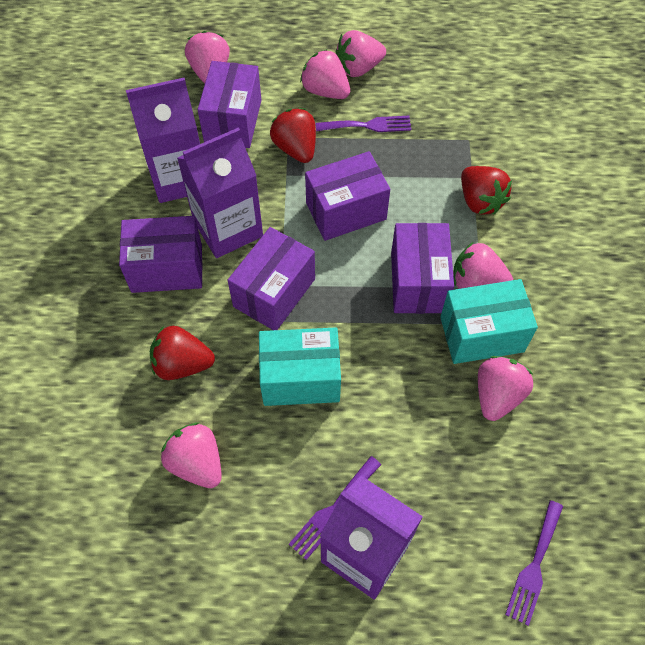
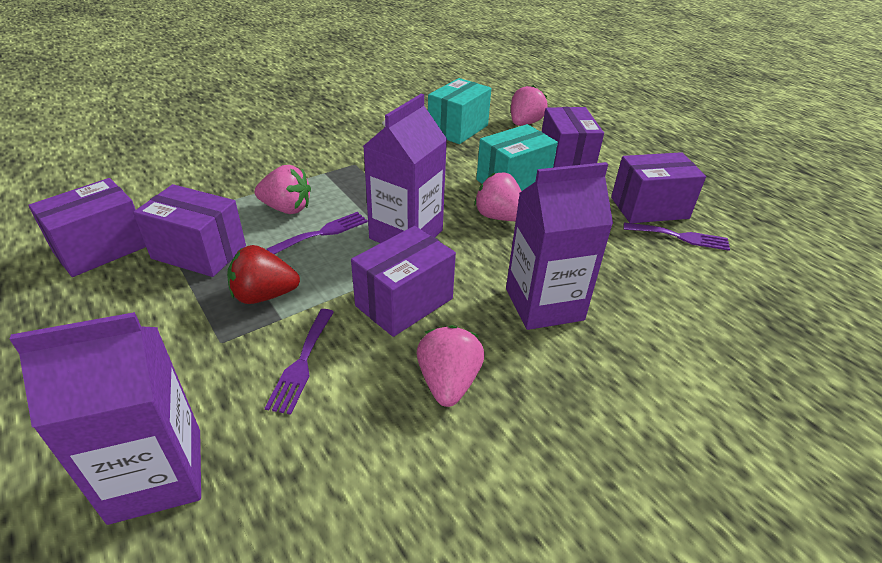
pink strawberry: 6 -> 4
red strawberry: 3 -> 1

